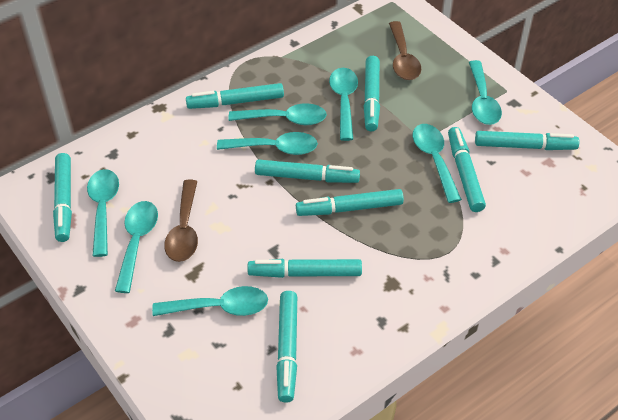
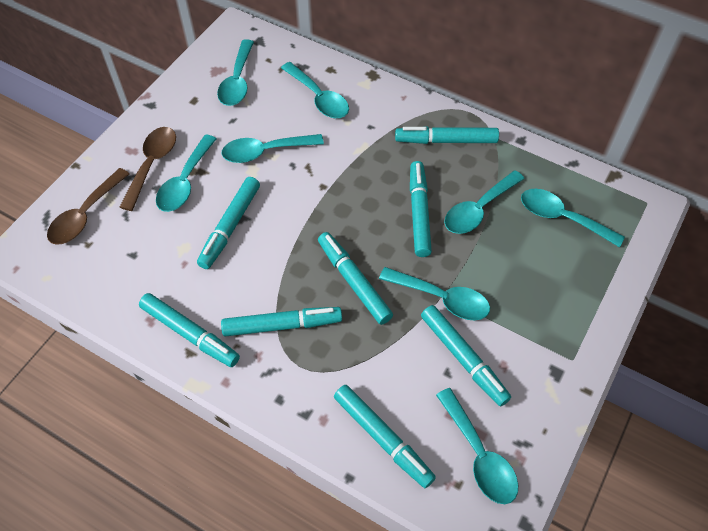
turquoise marker: 9 -> 8

